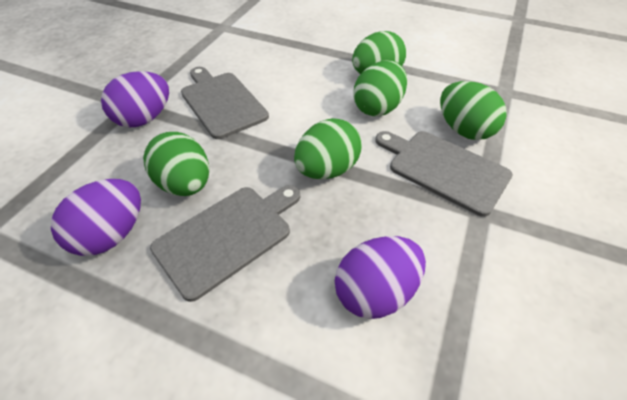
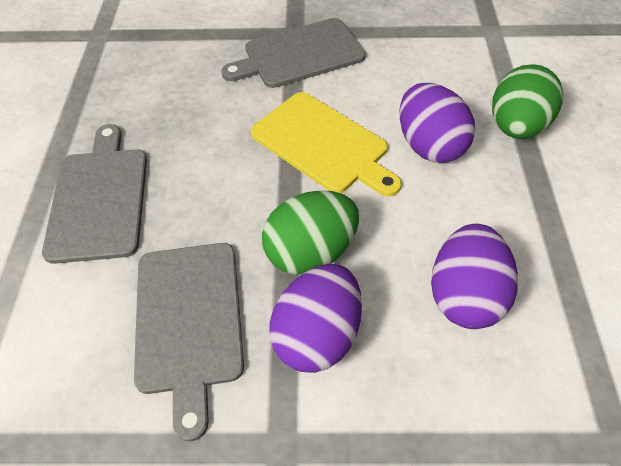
green egg: 5 -> 2
yellow cutting board: 0 -> 1

